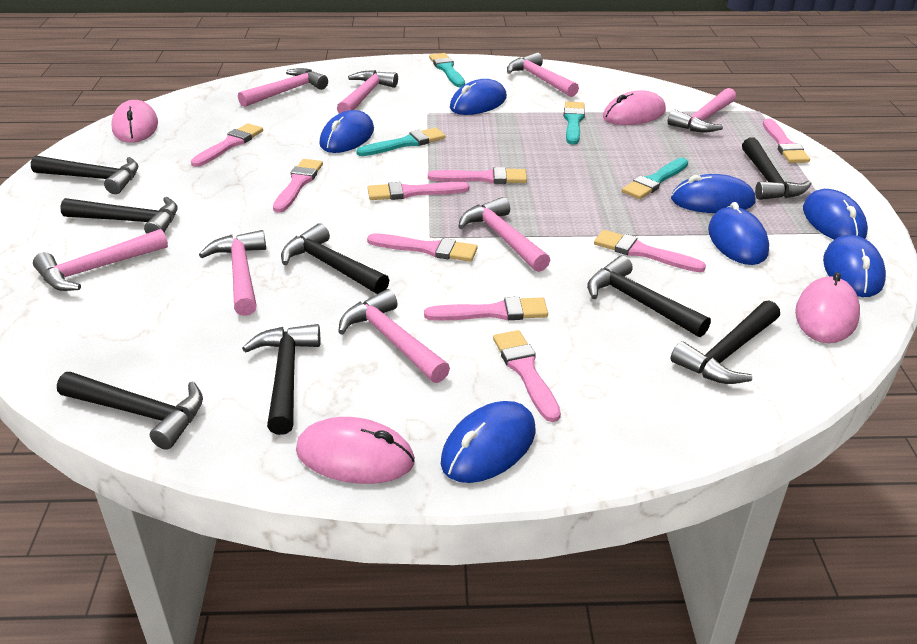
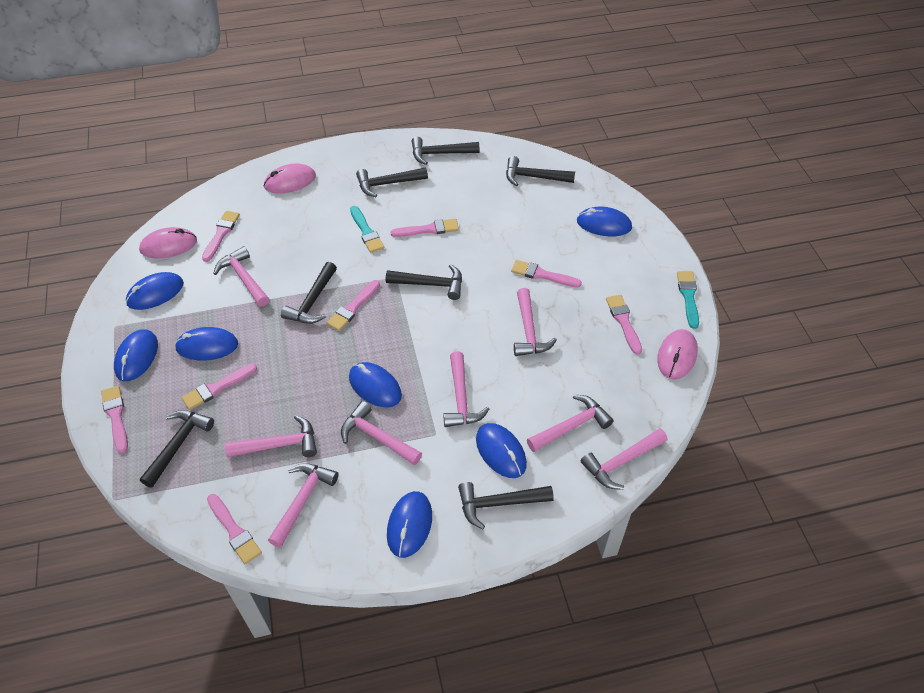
black hammer: 8 -> 7
pink brush: 9 -> 8
pink mouse: 4 -> 3
turquoise brush: 4 -> 2

